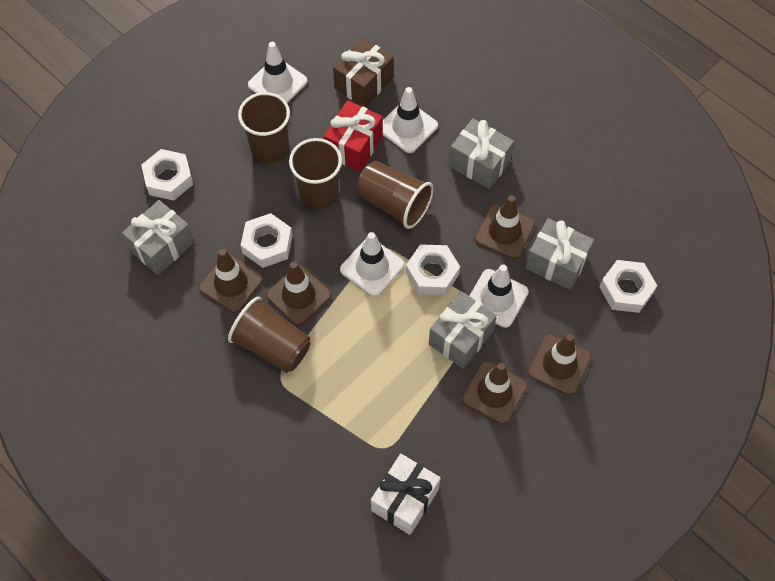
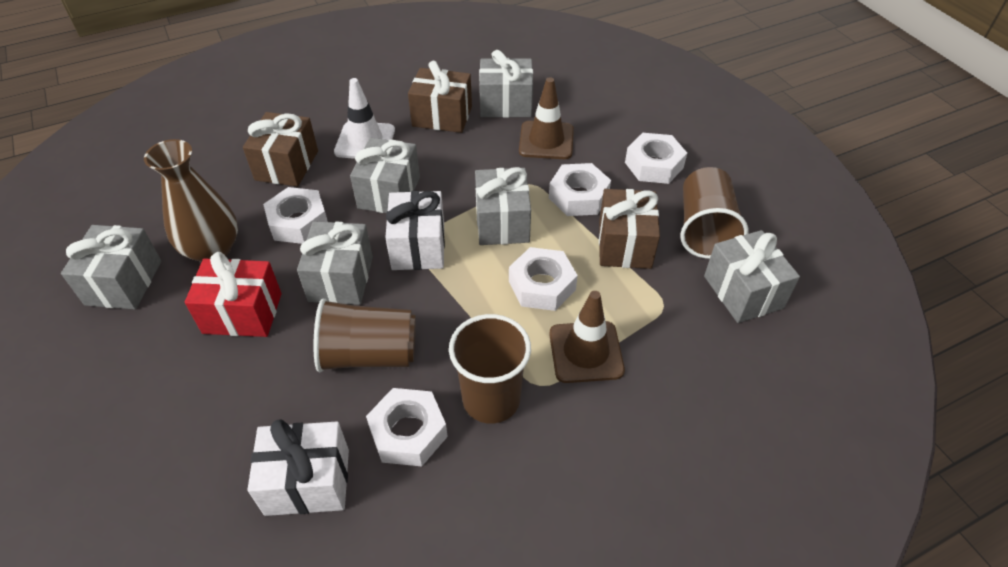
brown cup: 4 -> 3
brown gift: 1 -> 3
brown traffic cone: 5 -> 2
brown vase: 0 -> 1
grey gift: 4 -> 6
white gift: 1 -> 2
white nut: 4 -> 5
white traffic cone: 4 -> 1

